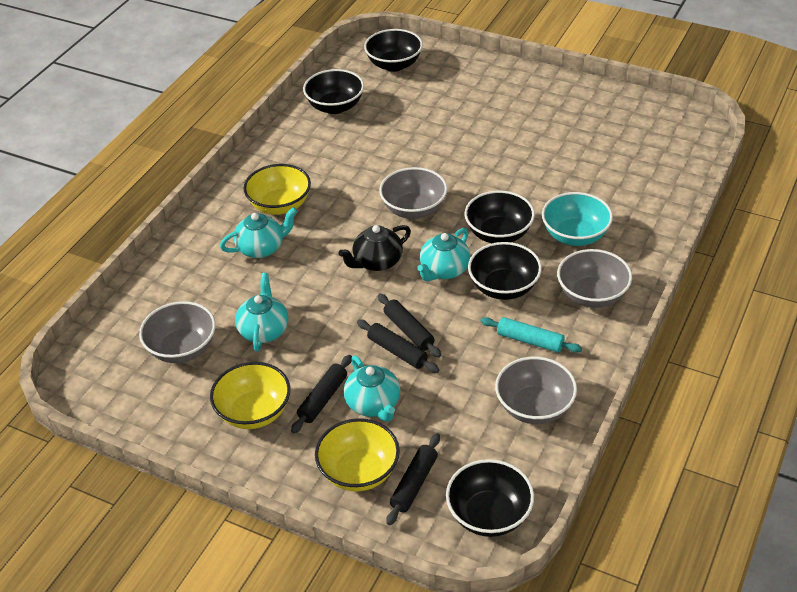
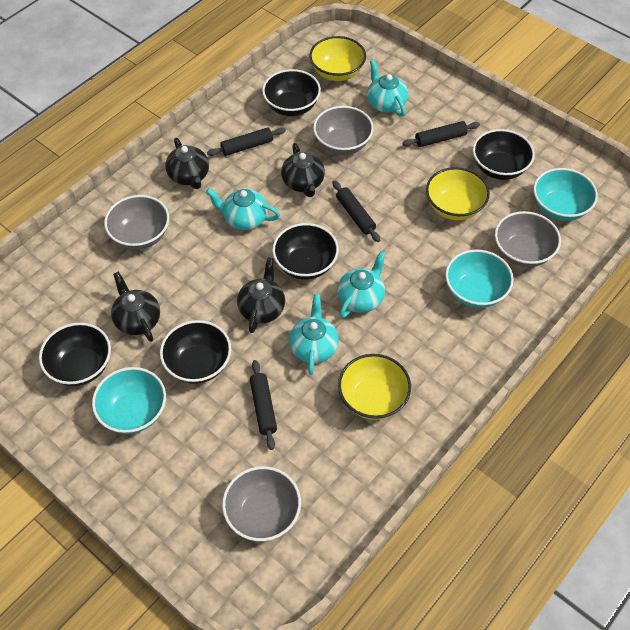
black teapot: 1 -> 4
turquoise bowl: 1 -> 3
turquoise rolling pin: 1 -> 0

